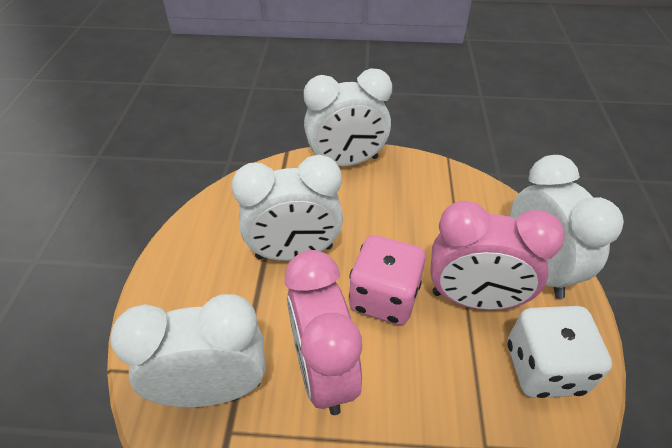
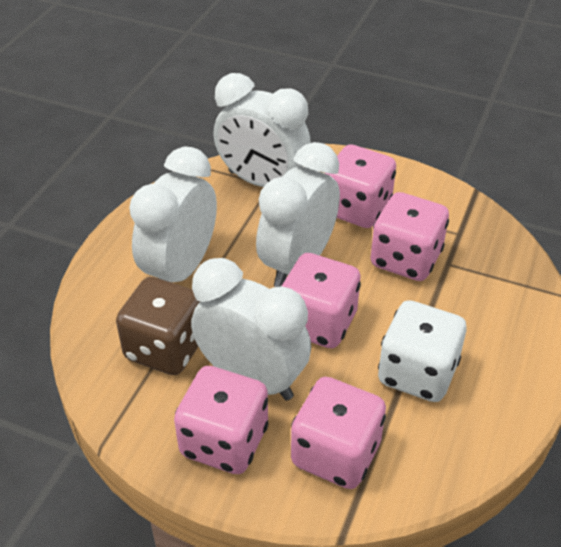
brown dice: 0 -> 1
pink clock: 2 -> 0
pink dice: 1 -> 5

